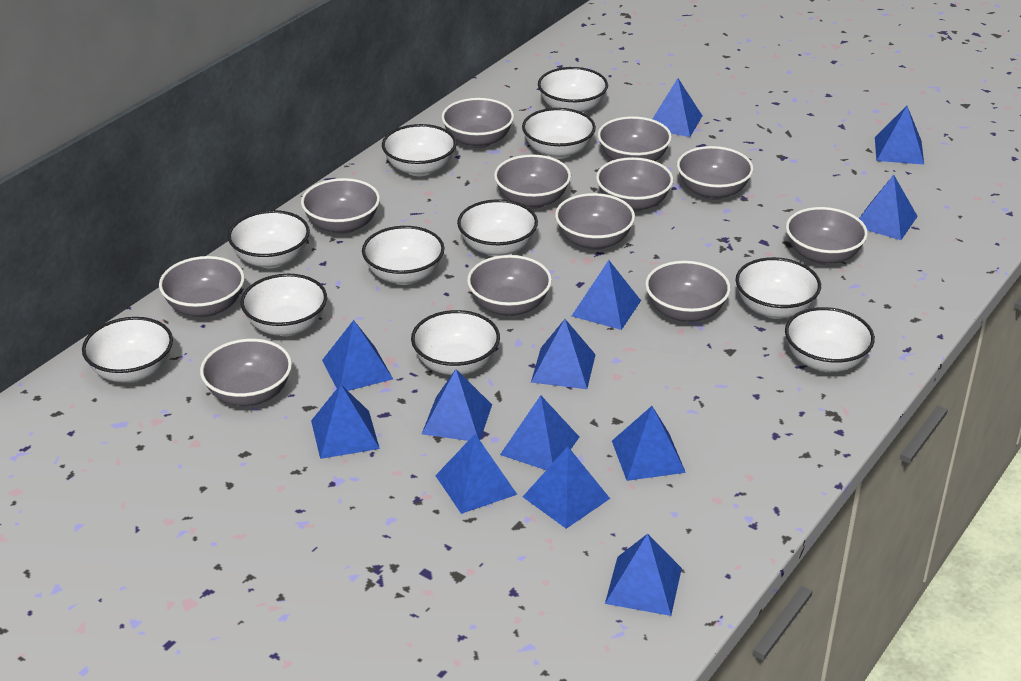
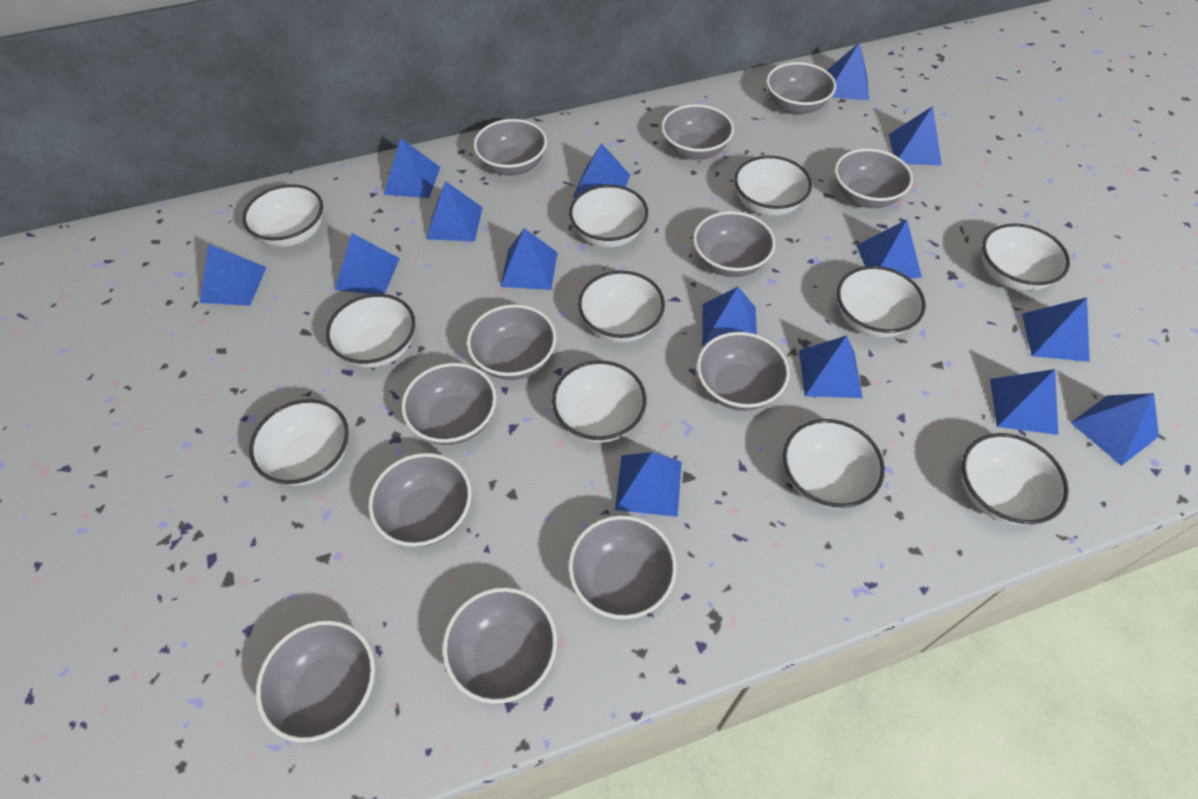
blue pyramid: 13 -> 15

